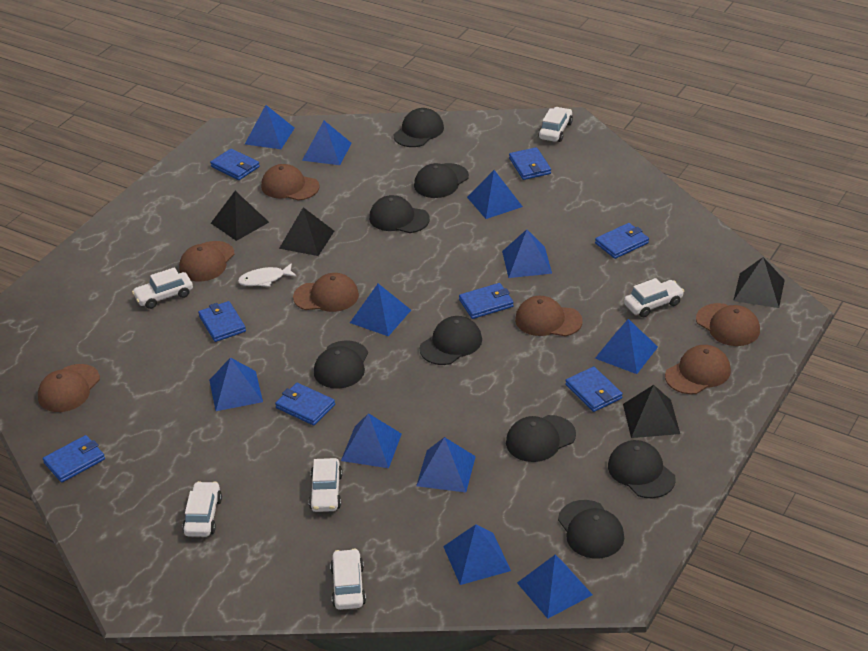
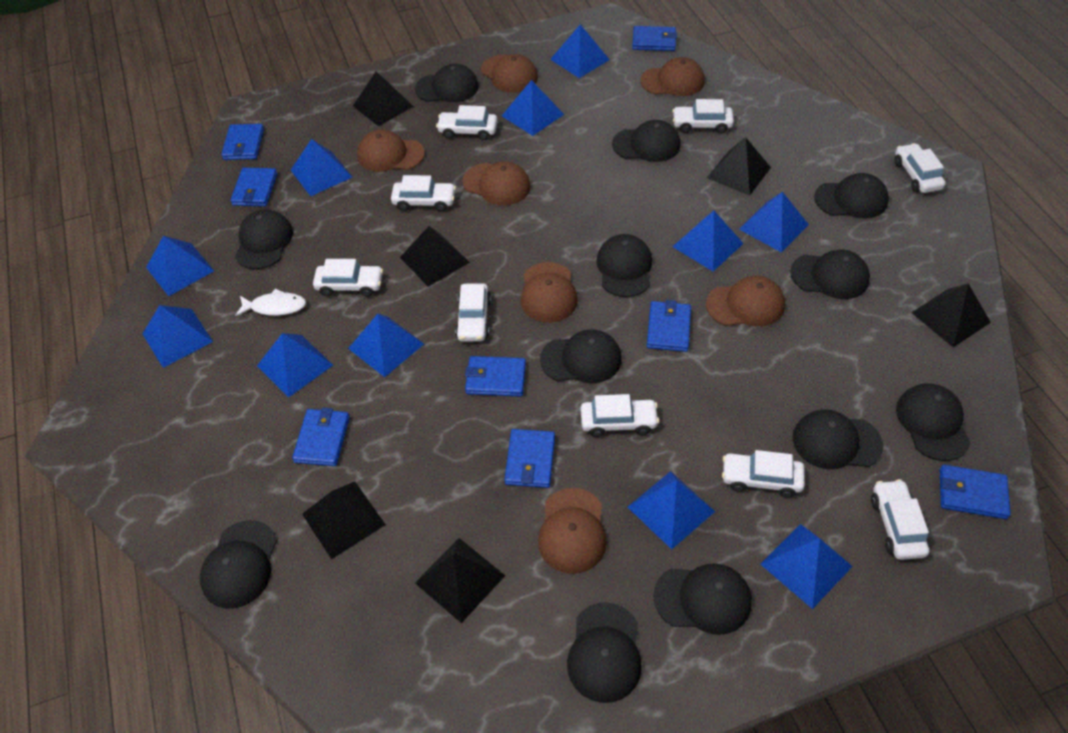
black cap: 8 -> 12
black pyramid: 4 -> 6
white car: 6 -> 9

